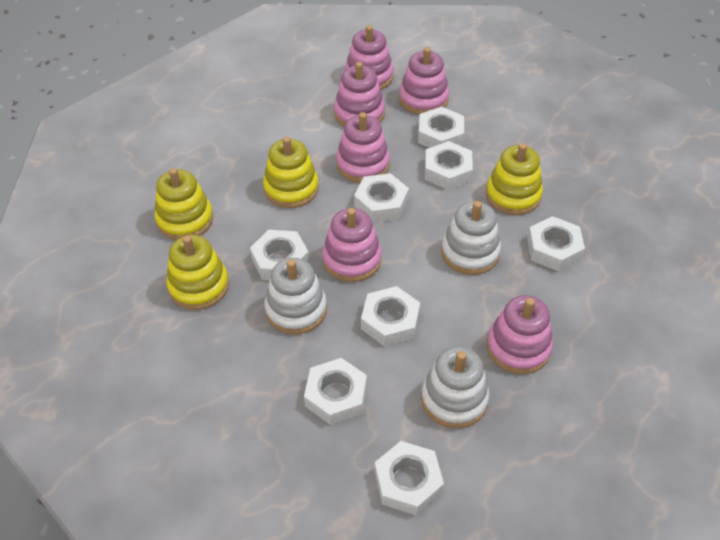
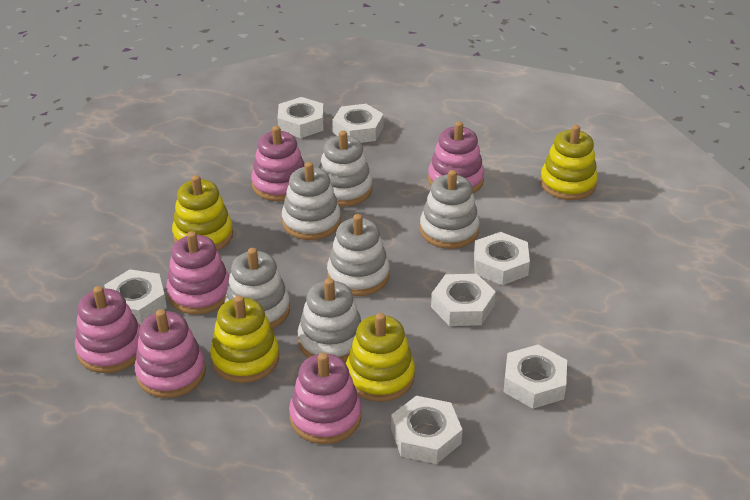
white nut: 8 -> 7
white stacking toy: 3 -> 6

